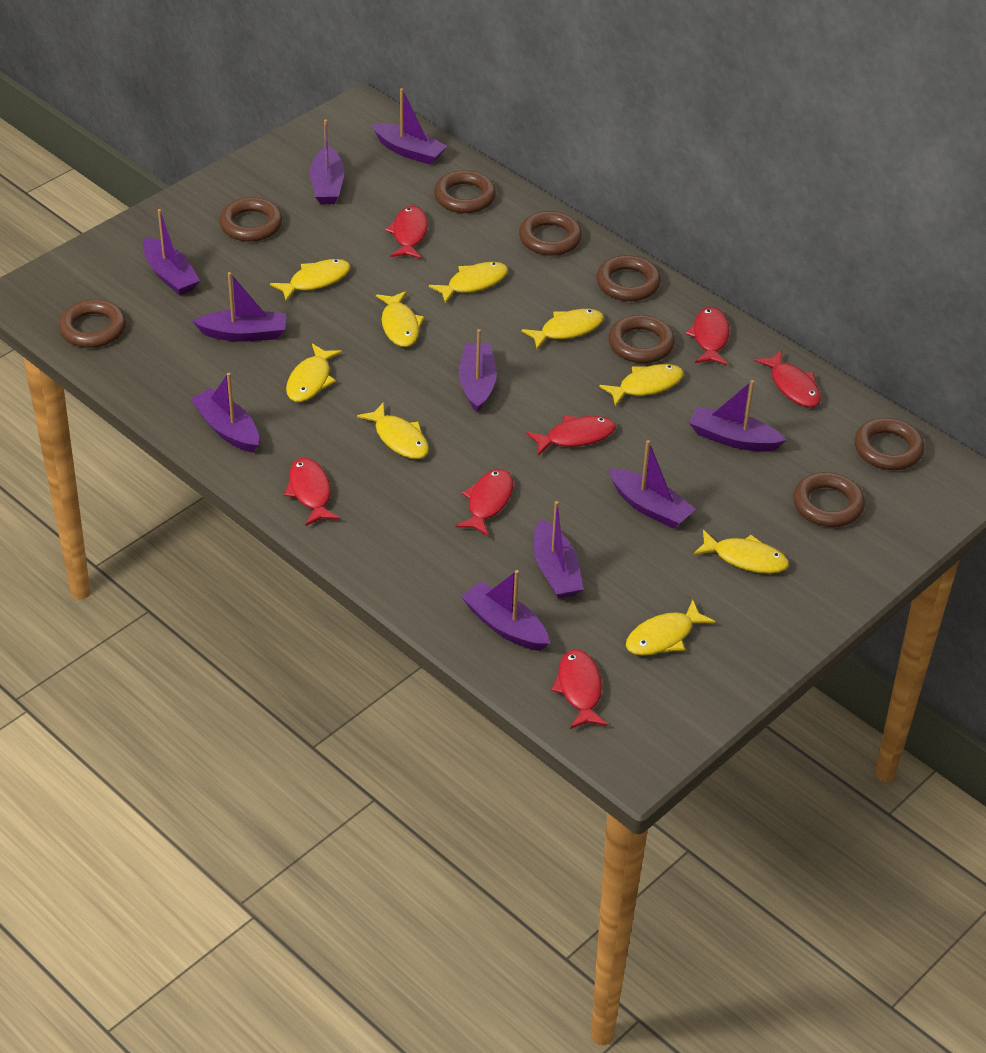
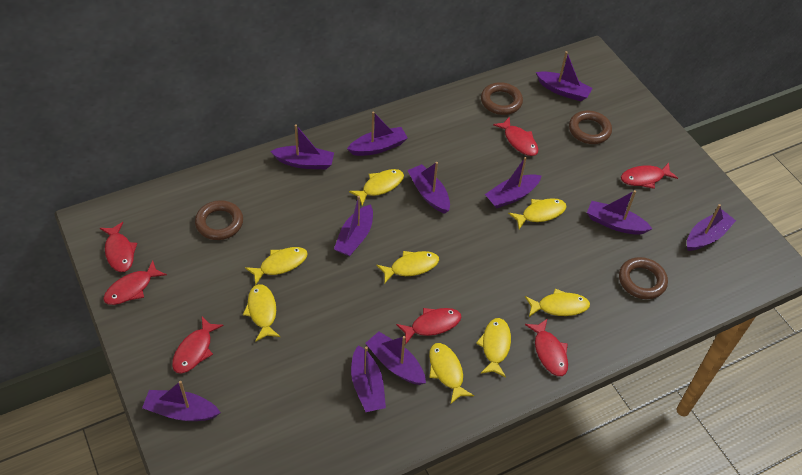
brown ring: 8 -> 4
purple boat: 10 -> 11
yellow fish: 9 -> 8

